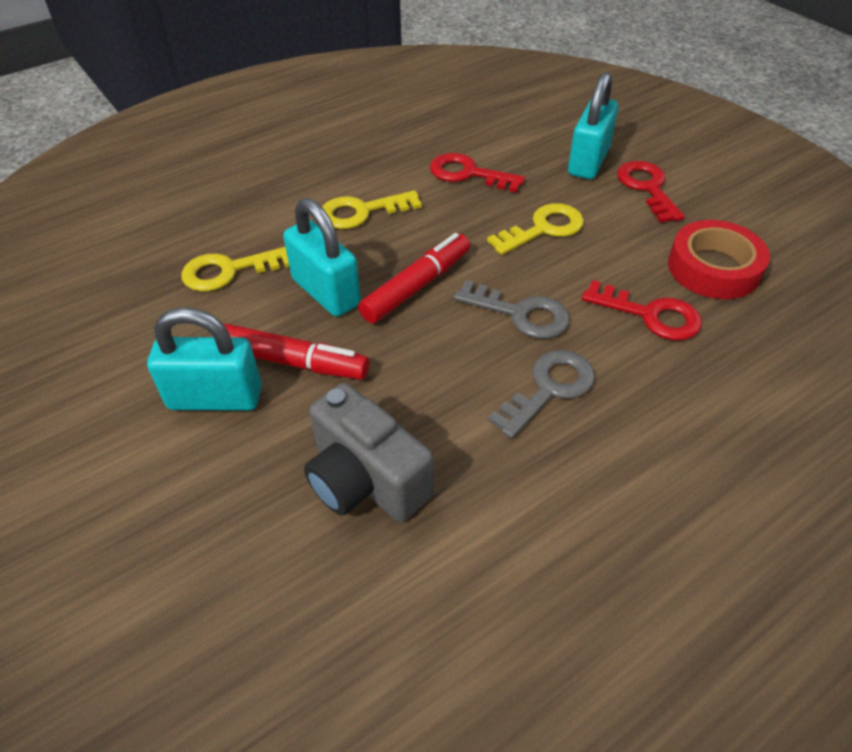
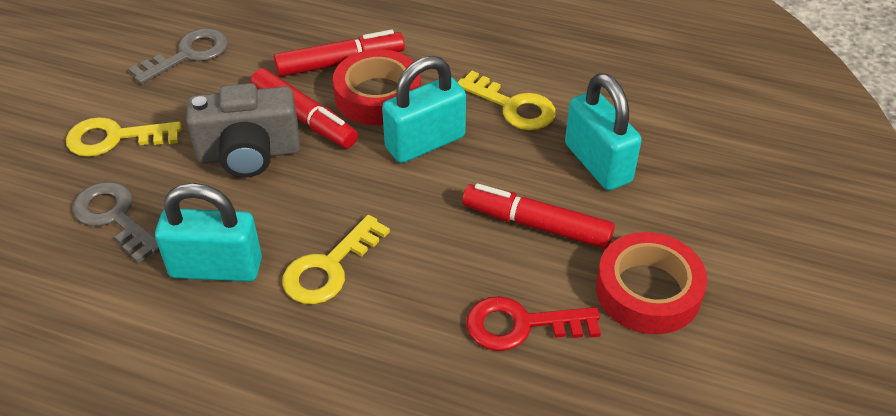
red key: 3 -> 1
red marker: 2 -> 3
red tape: 1 -> 2

